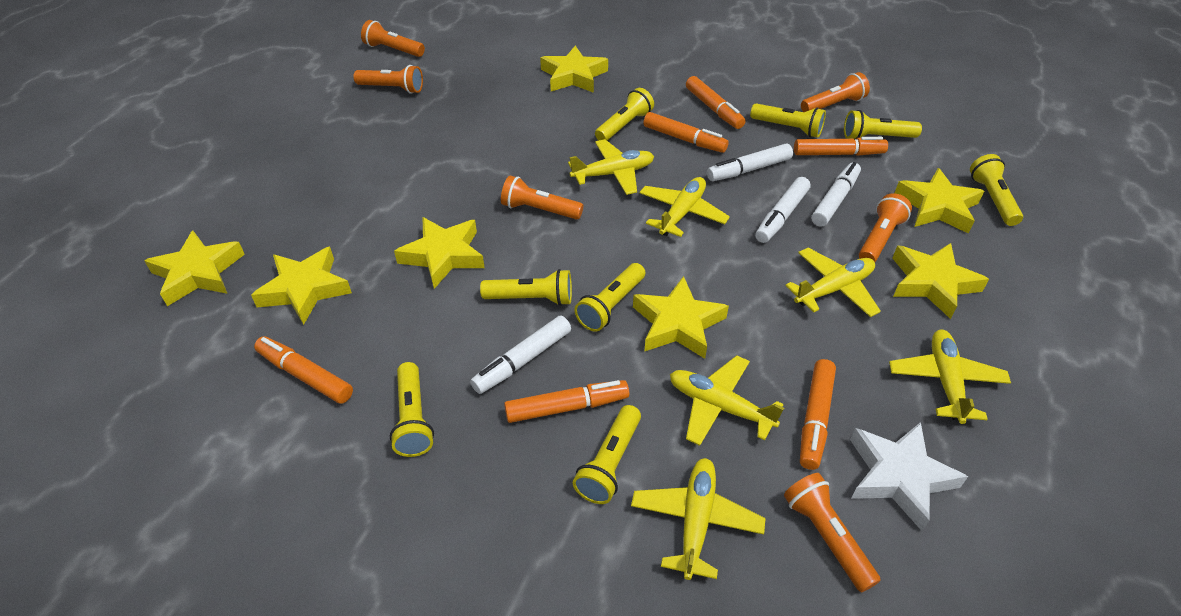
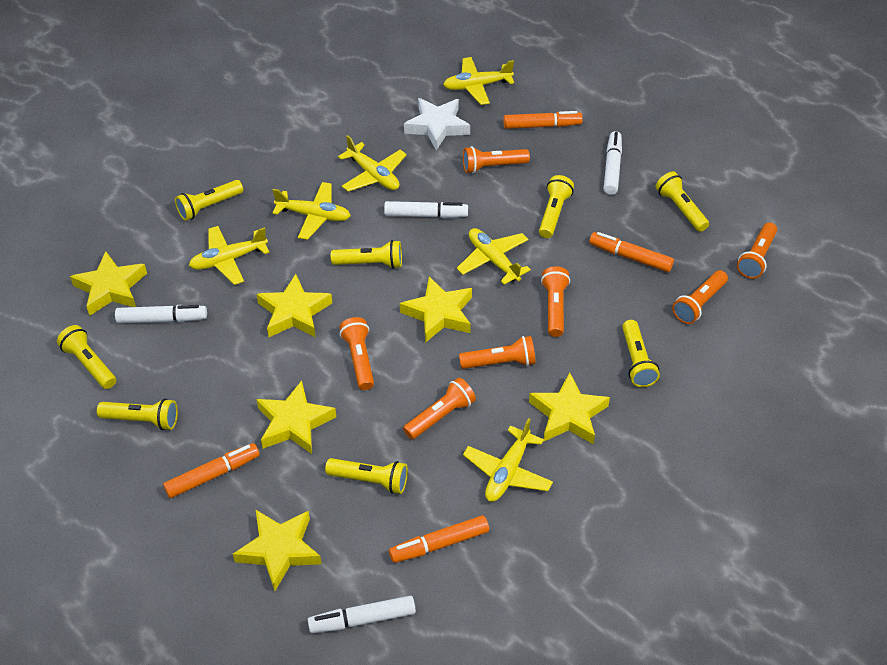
orange flashlight: 6 -> 7
orange marker: 6 -> 4
yellow star: 7 -> 6

